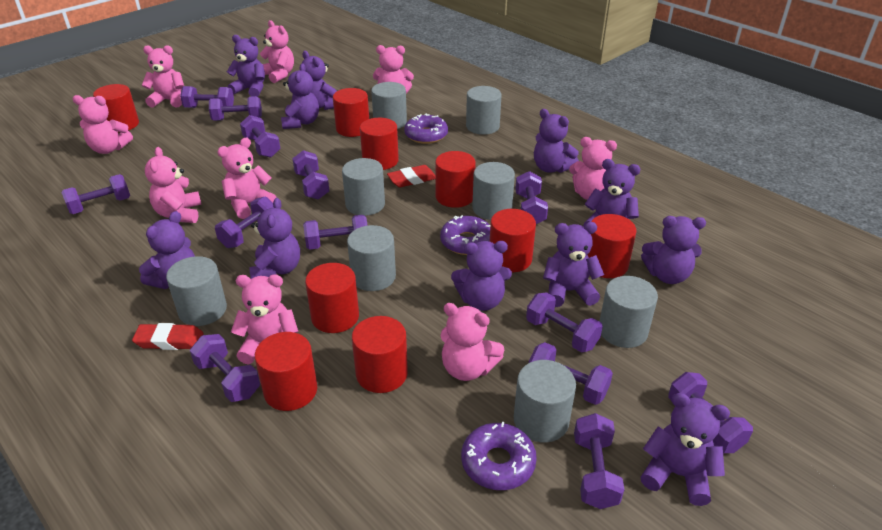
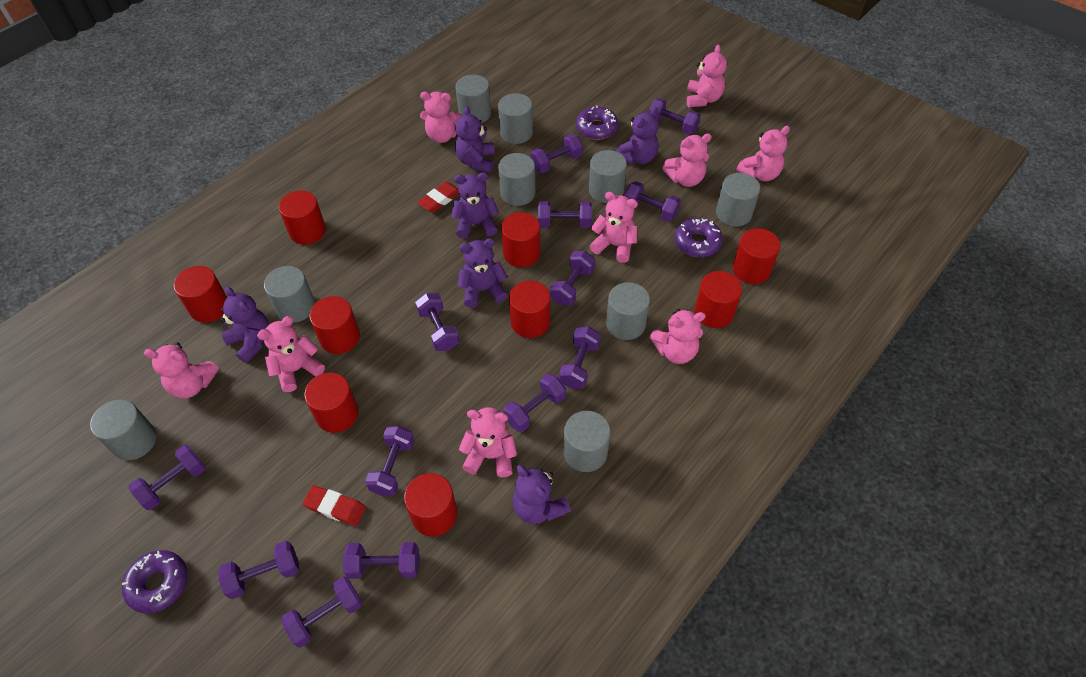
grey cylinder: 8 -> 9
purple teddy bear: 11 -> 6

